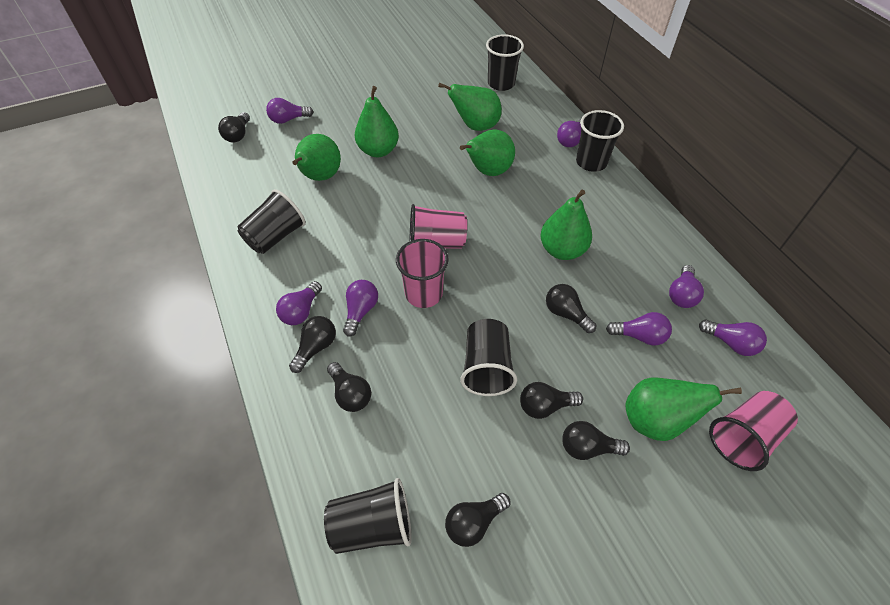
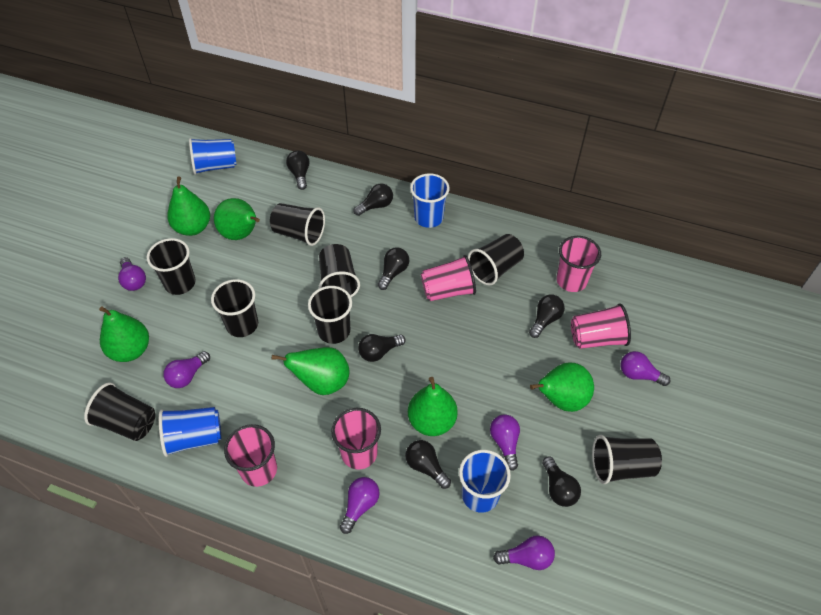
black cup: 5 -> 8
blue cup: 0 -> 4
pink cup: 3 -> 5
purple light bulb: 7 -> 6

